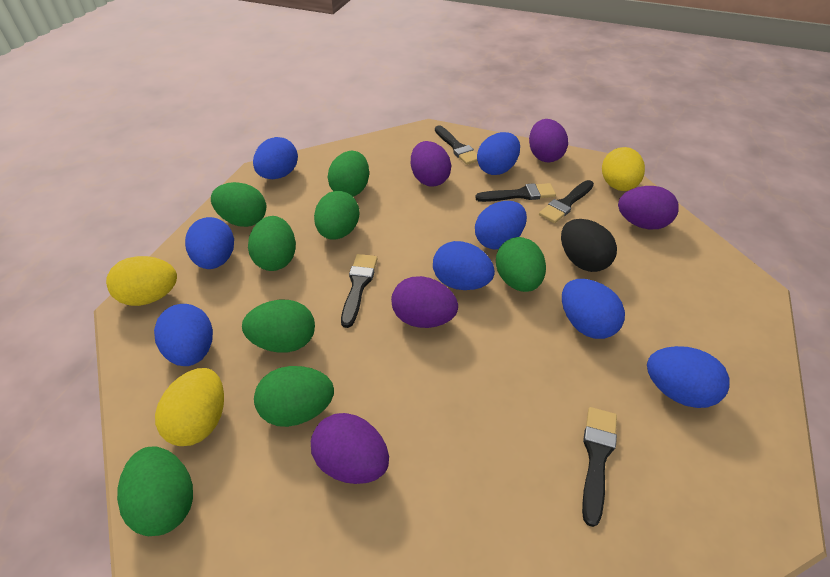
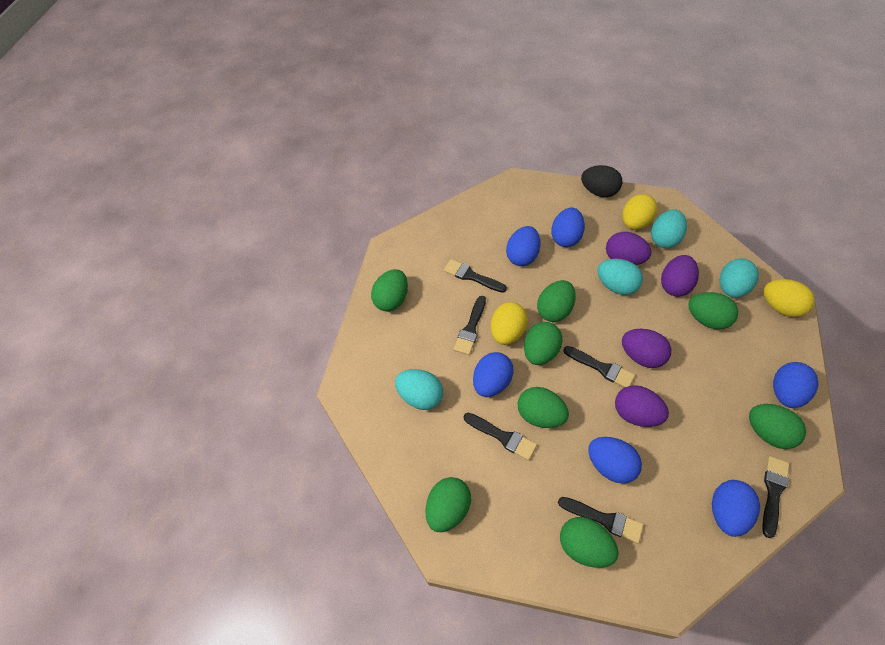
black brush: 5 -> 6
blue egg: 8 -> 6
purple egg: 5 -> 4
turquoise egg: 0 -> 4

